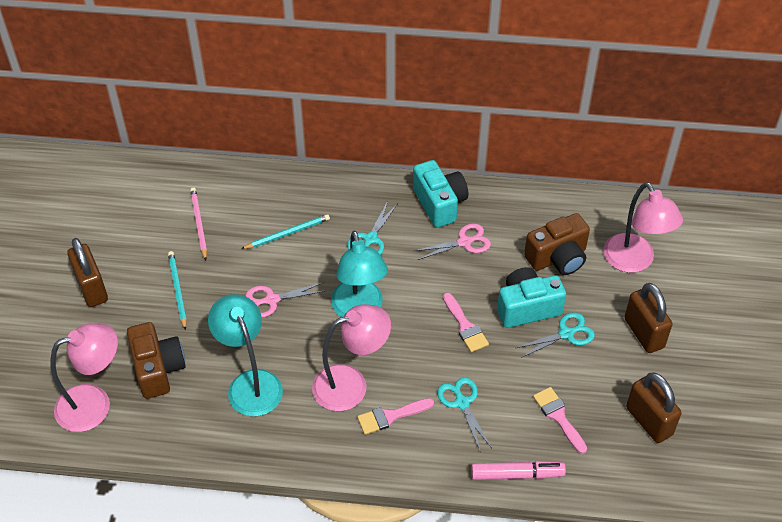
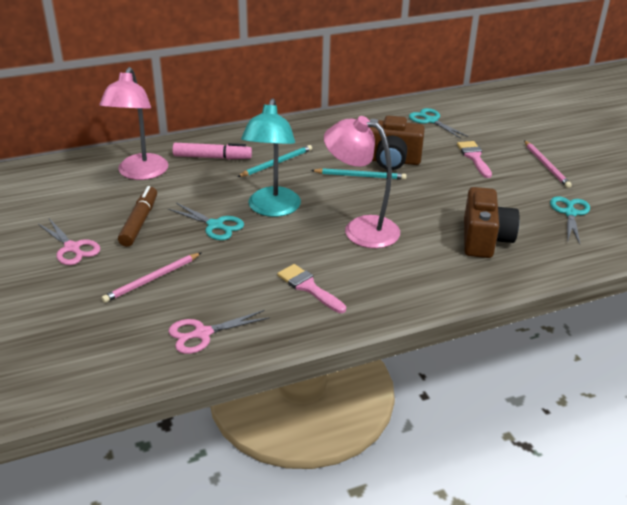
brown marker: 0 -> 1
brown padlock: 3 -> 0
pink brush: 3 -> 2
pink lamp: 3 -> 2
pink pencil: 1 -> 2
turquoise camera: 2 -> 0
turquoise lamp: 2 -> 1

